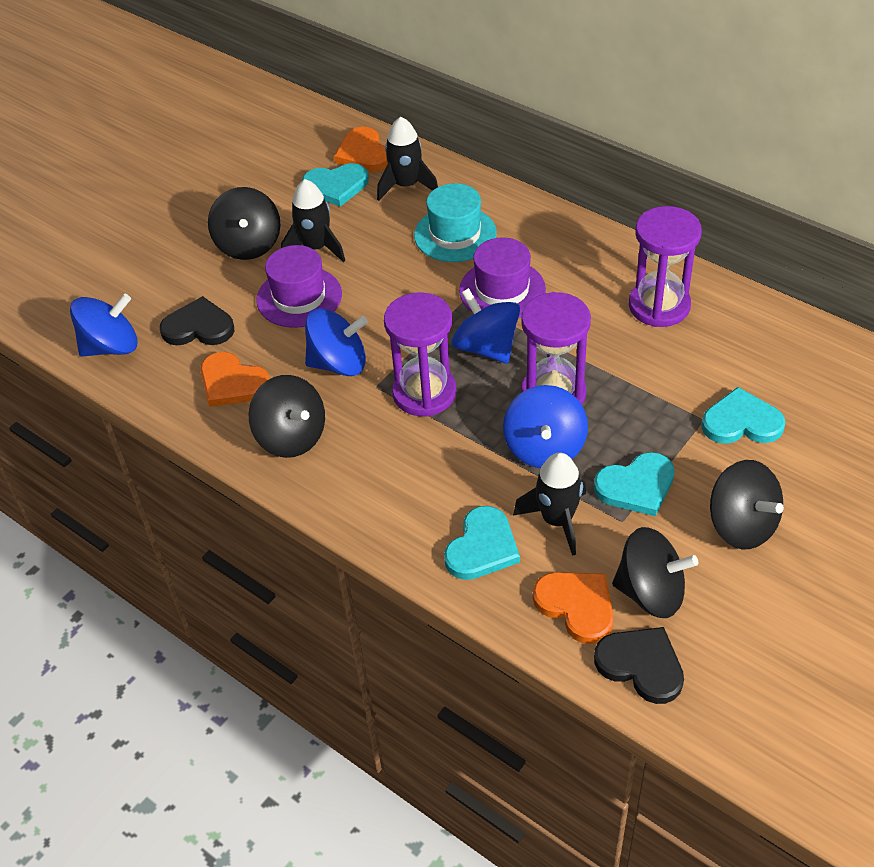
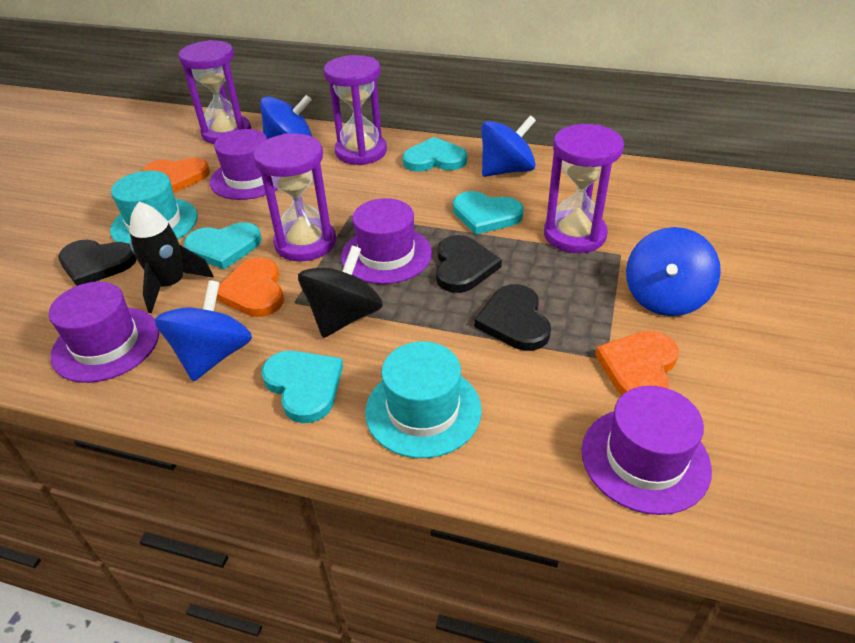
black heart: 2 -> 3
black rocket: 3 -> 1
black spinning top: 4 -> 1
purple hat: 2 -> 4
purple hourglass: 3 -> 4
turquoise hat: 1 -> 2

